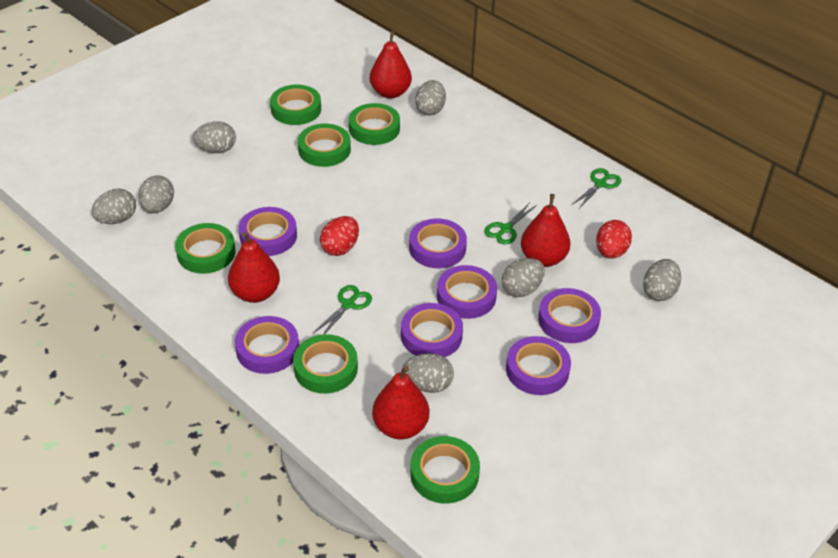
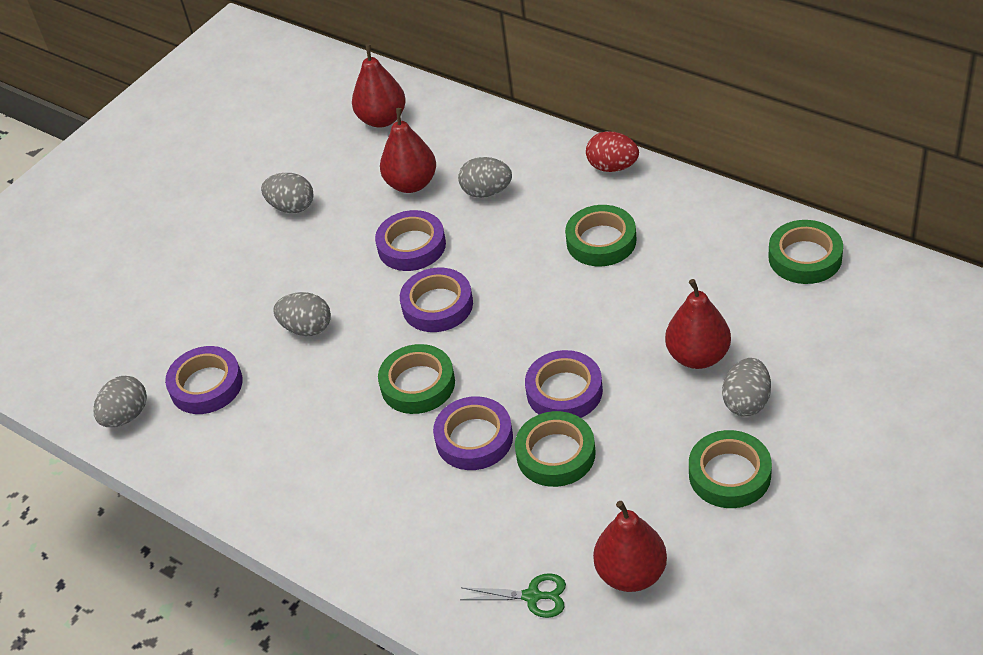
green scissors: 3 -> 1
green tape: 6 -> 5
grey egg: 7 -> 5
purple tape: 7 -> 5
red egg: 2 -> 1

